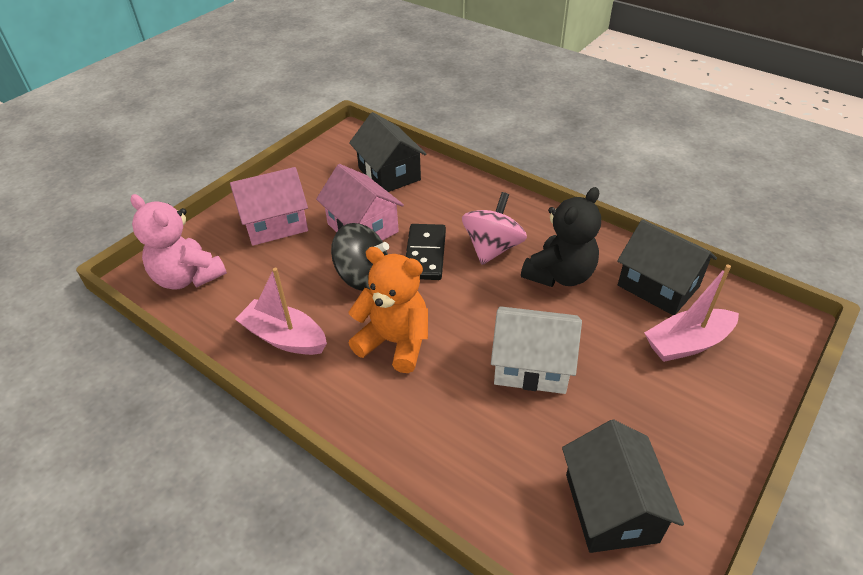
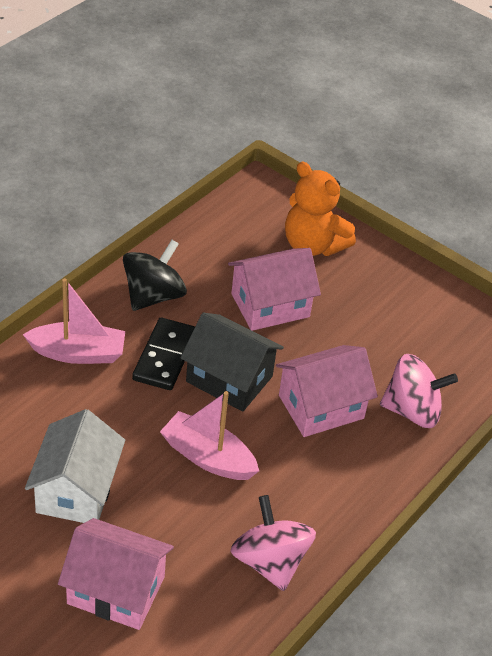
black house: 3 -> 1
black teddy bear: 1 -> 0
pink house: 2 -> 3
pink spinning top: 1 -> 2
pink teddy bear: 1 -> 0

